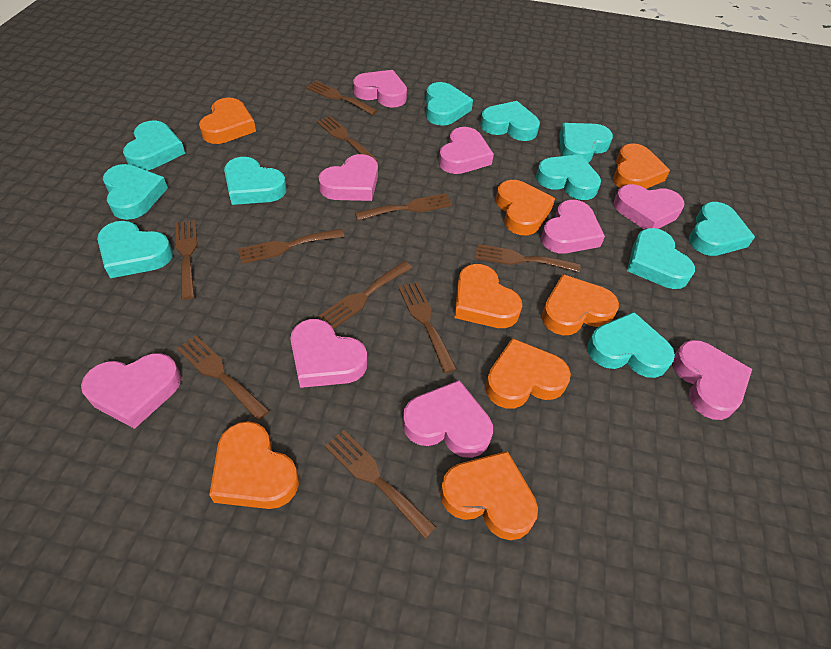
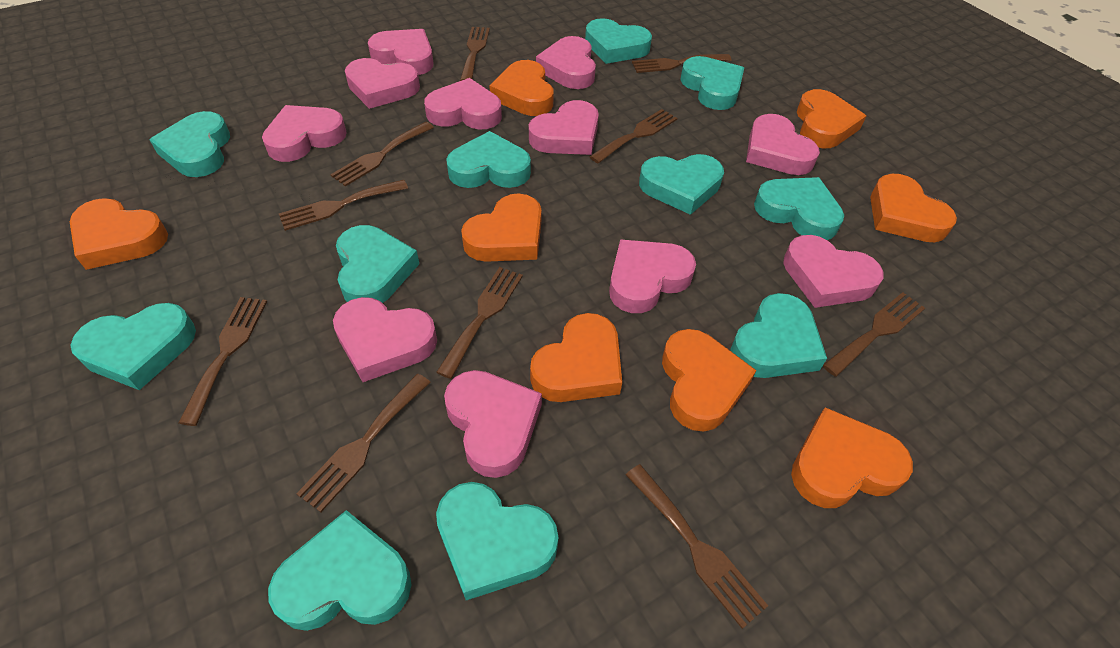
pink heart: 9 -> 11

